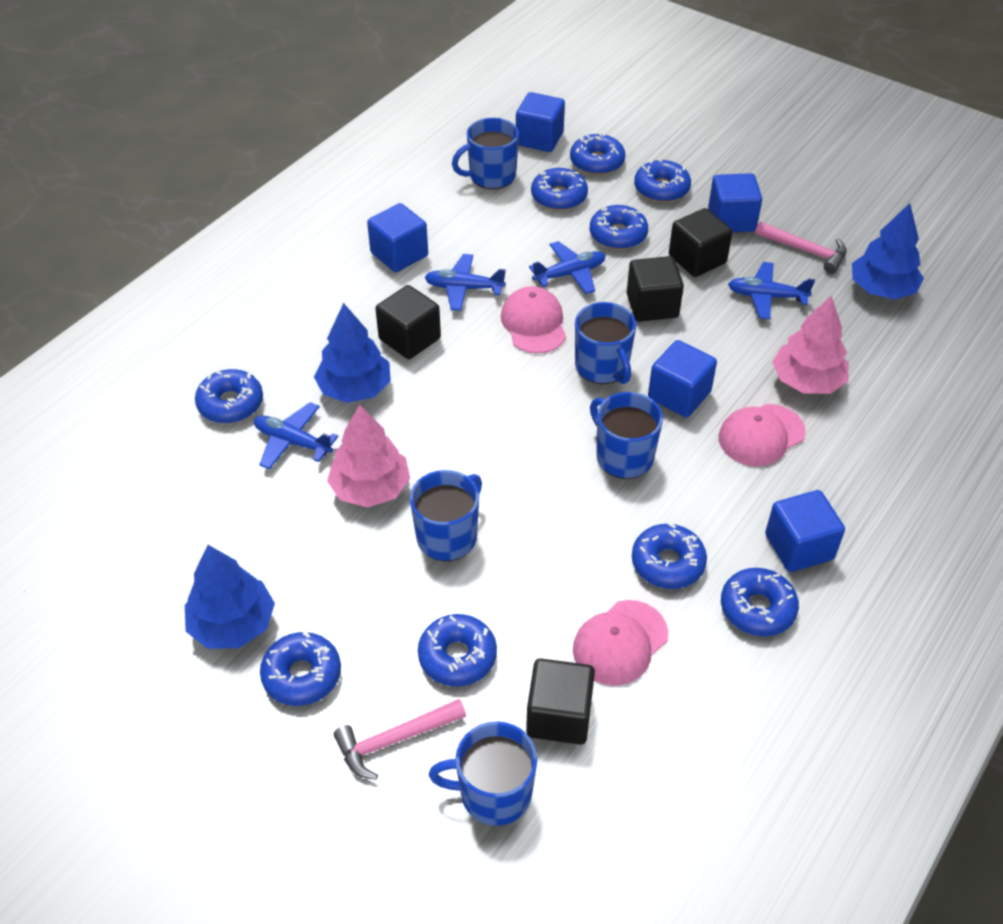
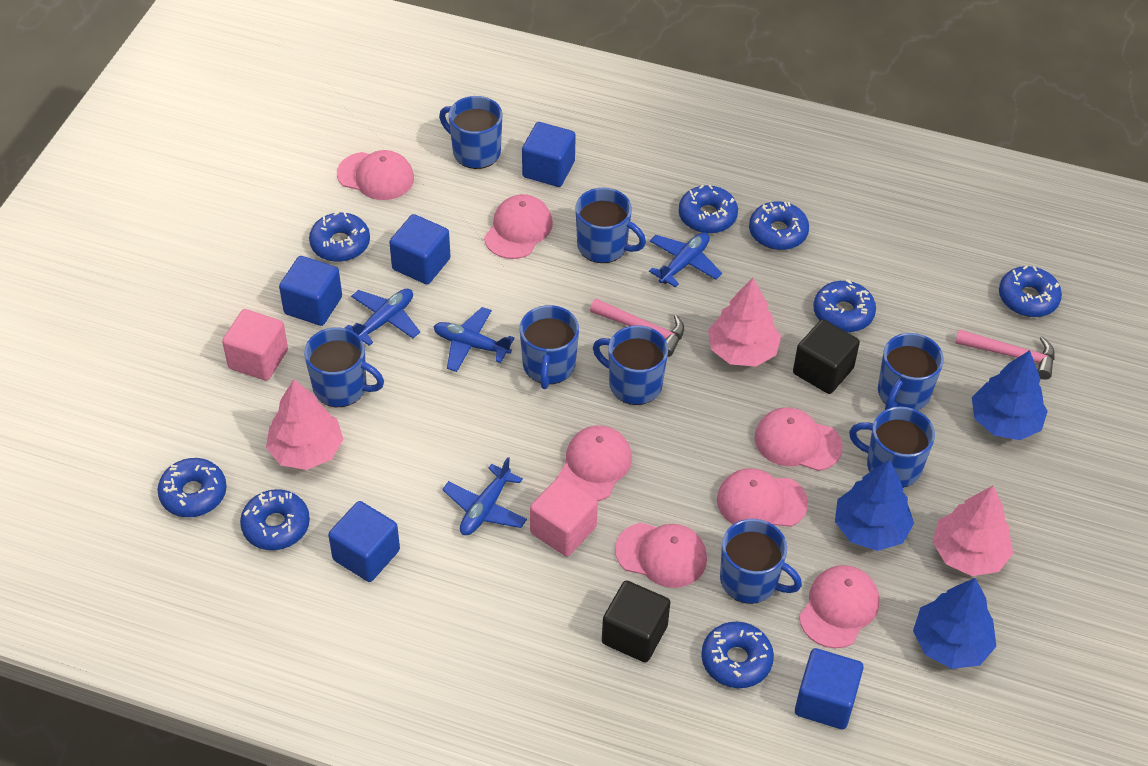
black cube: 4 -> 2
blue donut: 9 -> 8
blue mug: 5 -> 8
pink cap: 3 -> 7
pink cube: 0 -> 2
pink tree: 2 -> 3

